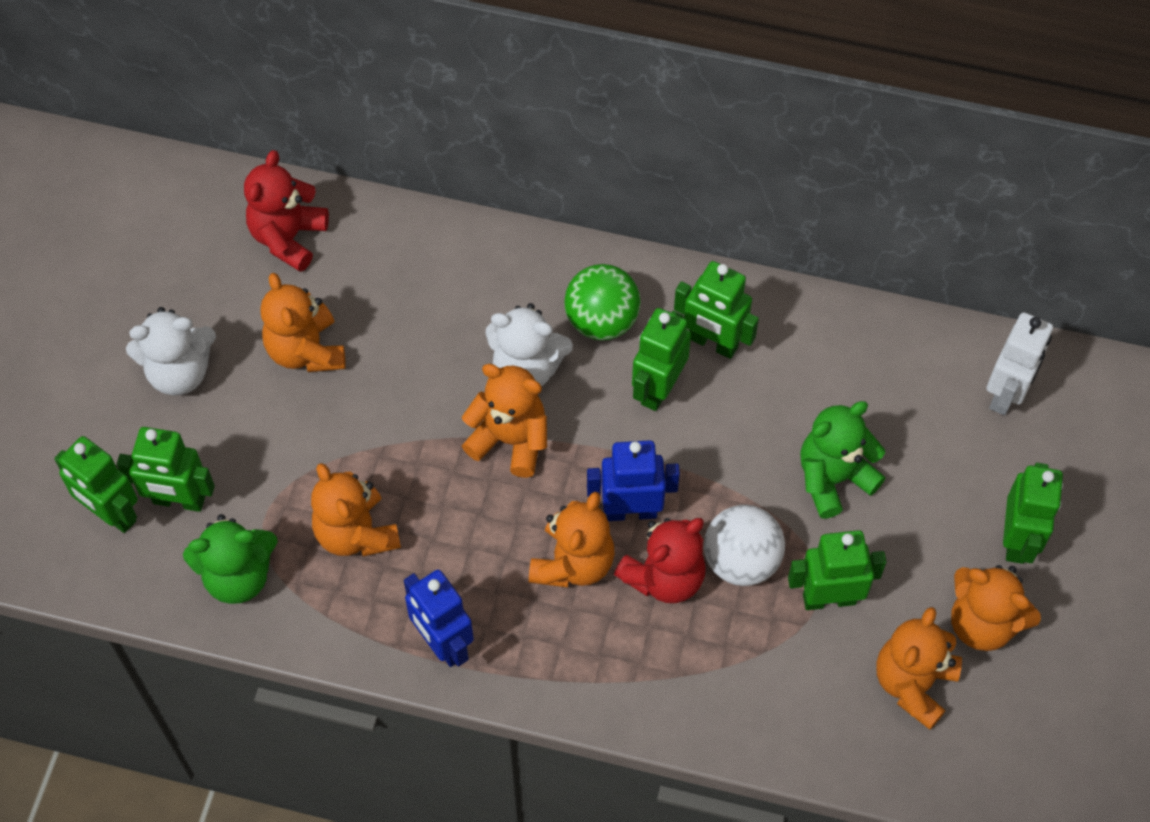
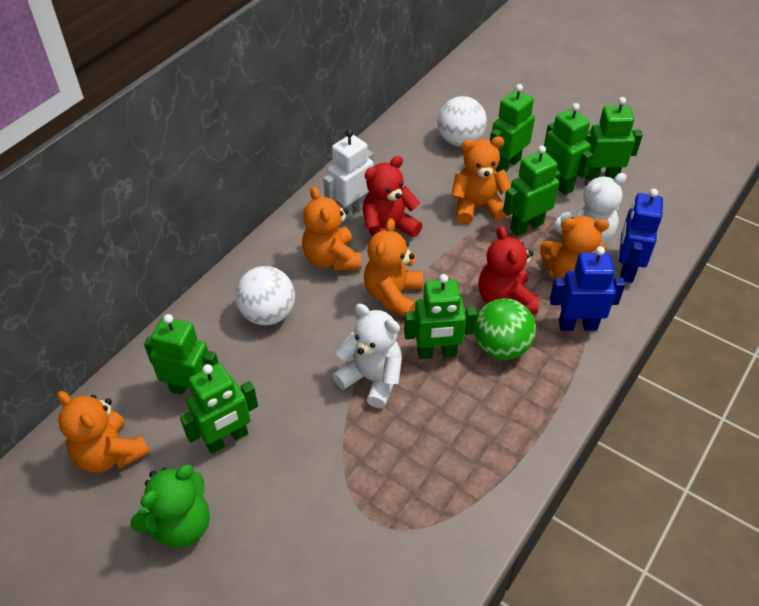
green robot: 6 -> 7
green teddy bear: 2 -> 1
orange teddy bear: 6 -> 5
white ball: 1 -> 2

